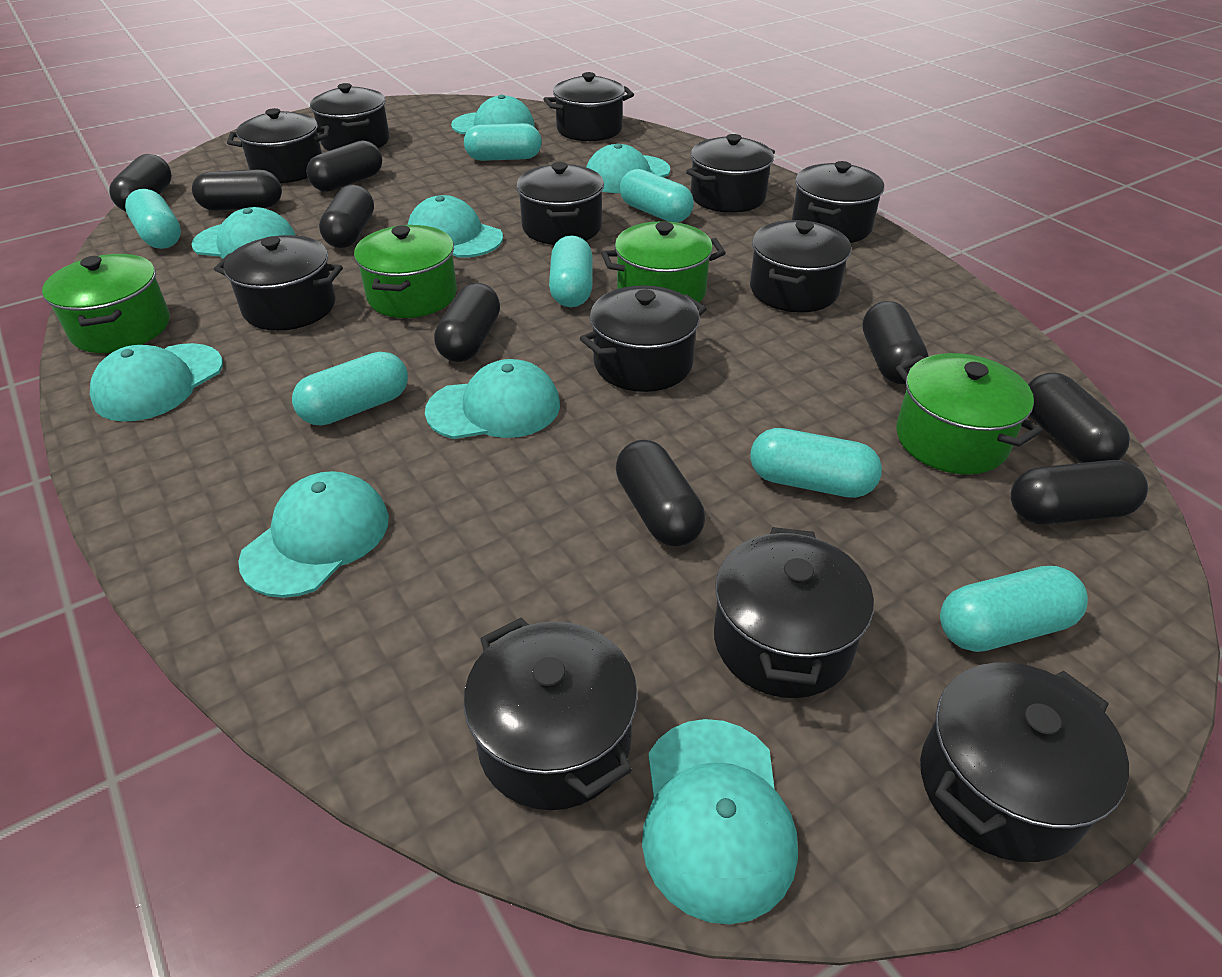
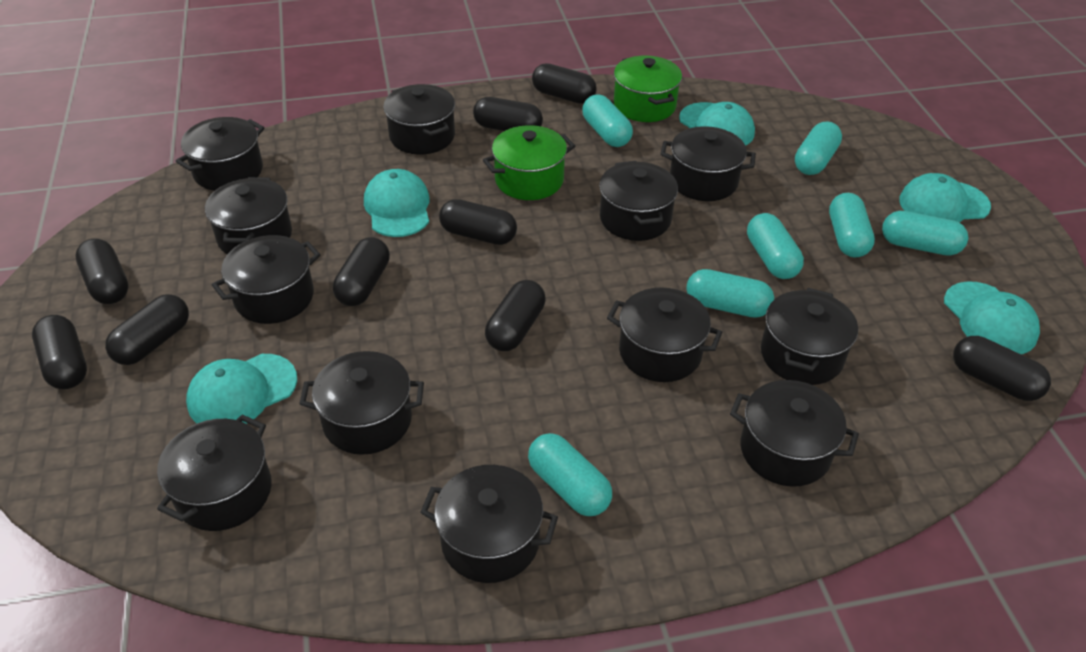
green pot: 4 -> 2
turquoise cap: 8 -> 5

